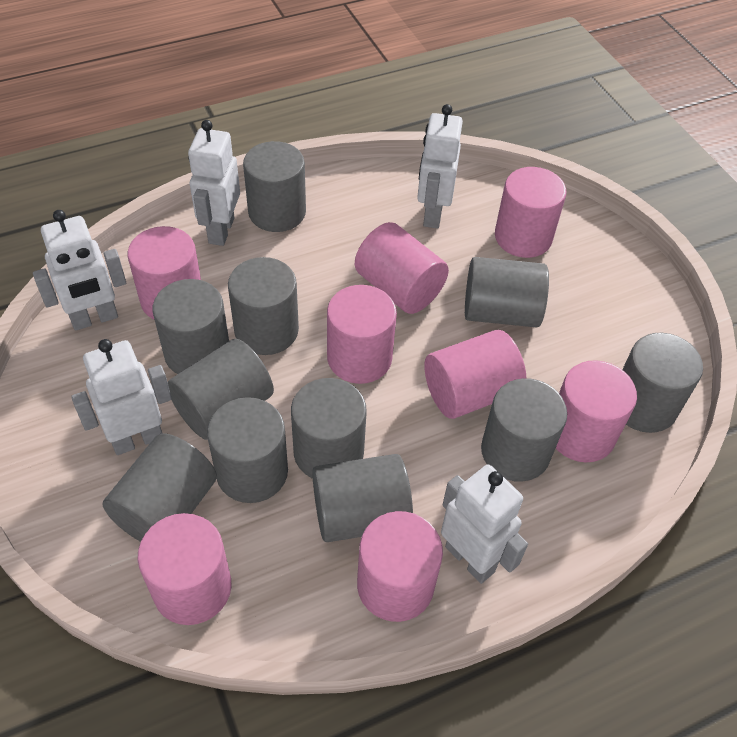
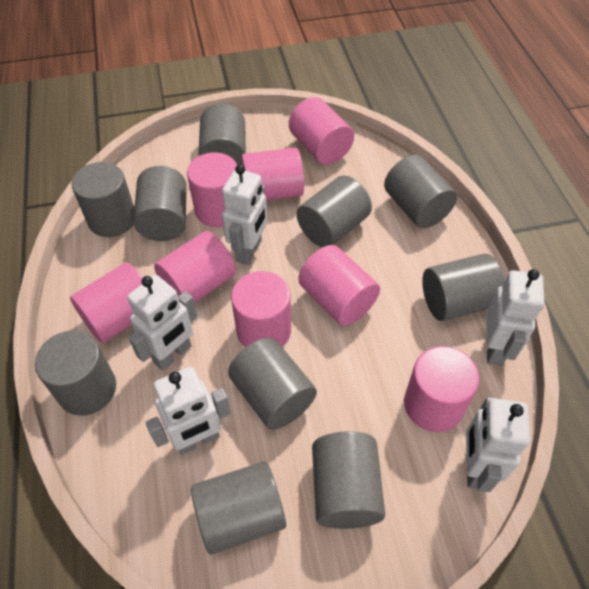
grey cylinder: 11 -> 10

